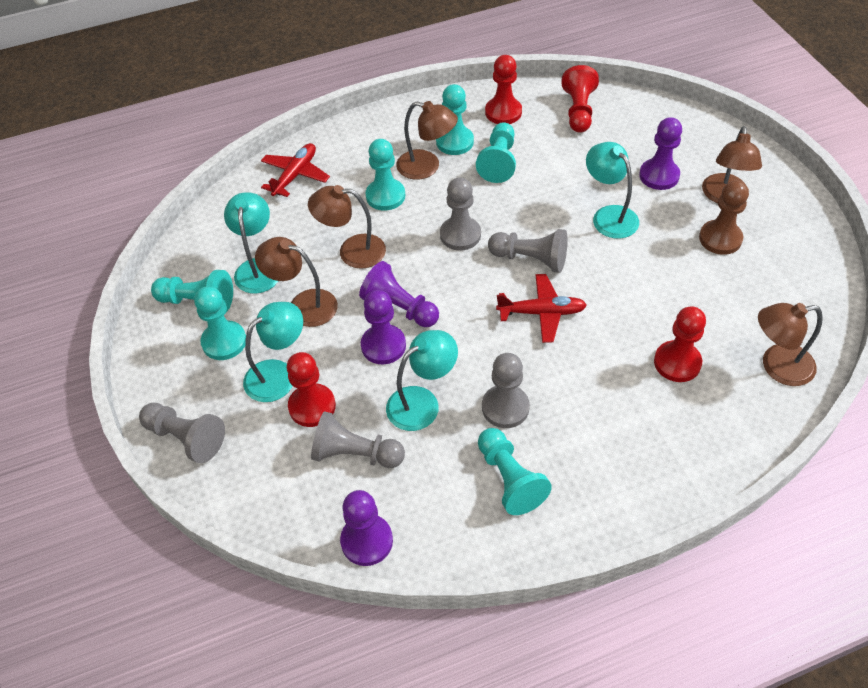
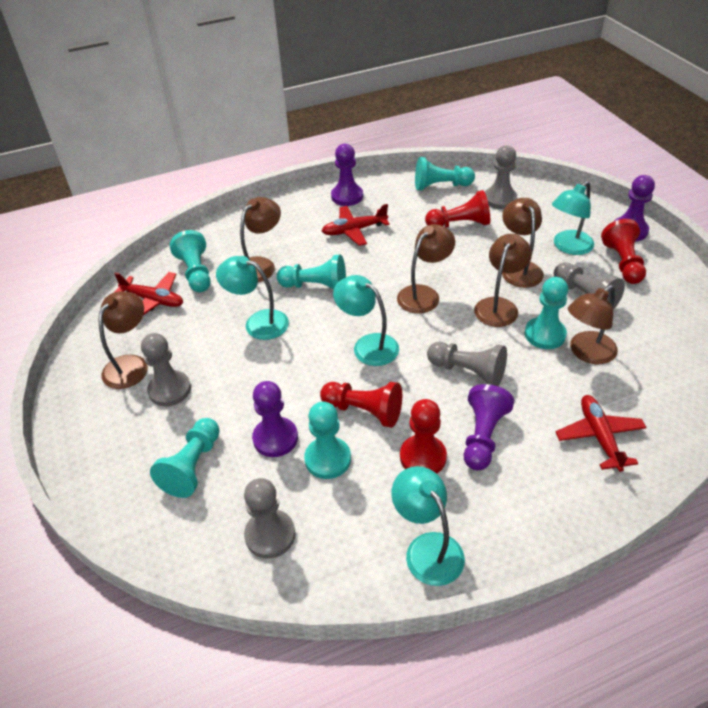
brown lamp: 5 -> 6
brown pawn: 1 -> 0
red plane: 2 -> 3

